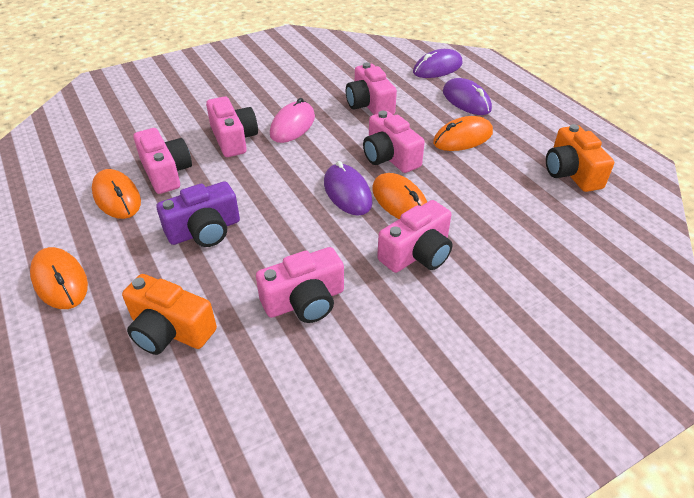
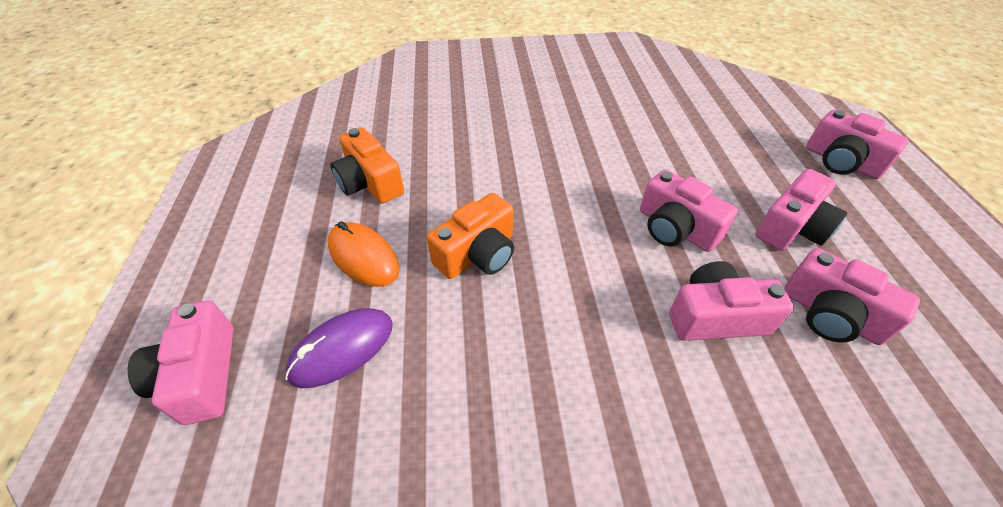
orange mouse: 4 -> 1
pink mouse: 1 -> 0
purple camera: 1 -> 0
purple mouse: 3 -> 1

